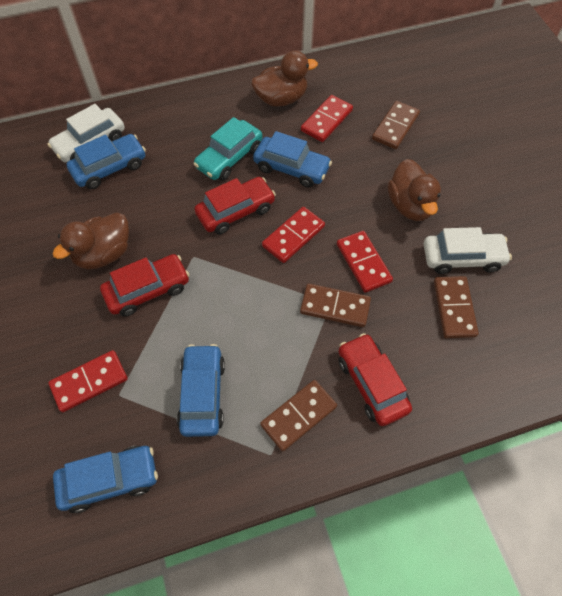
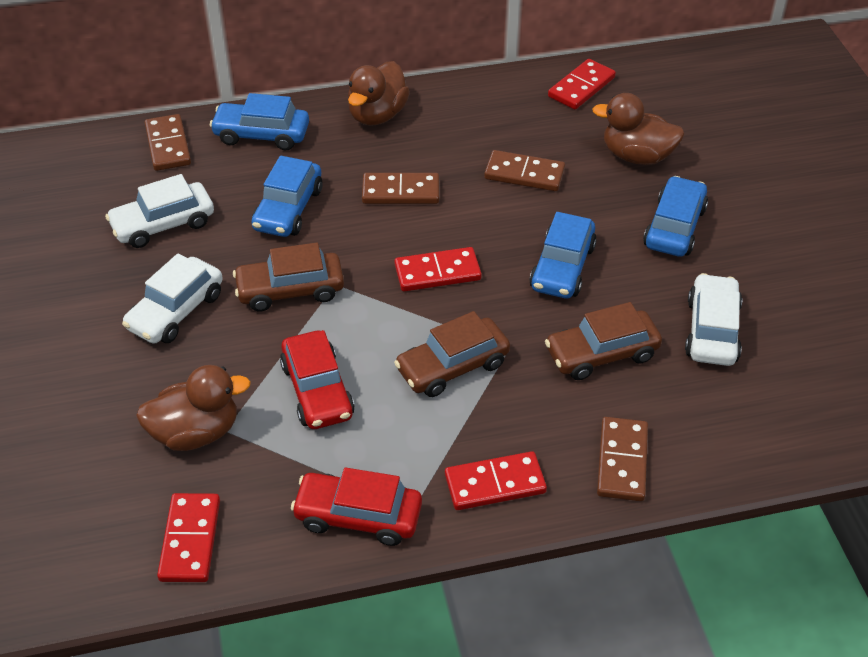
brown car: 0 -> 3
red car: 3 -> 2
turquoise car: 1 -> 0
white car: 2 -> 3

